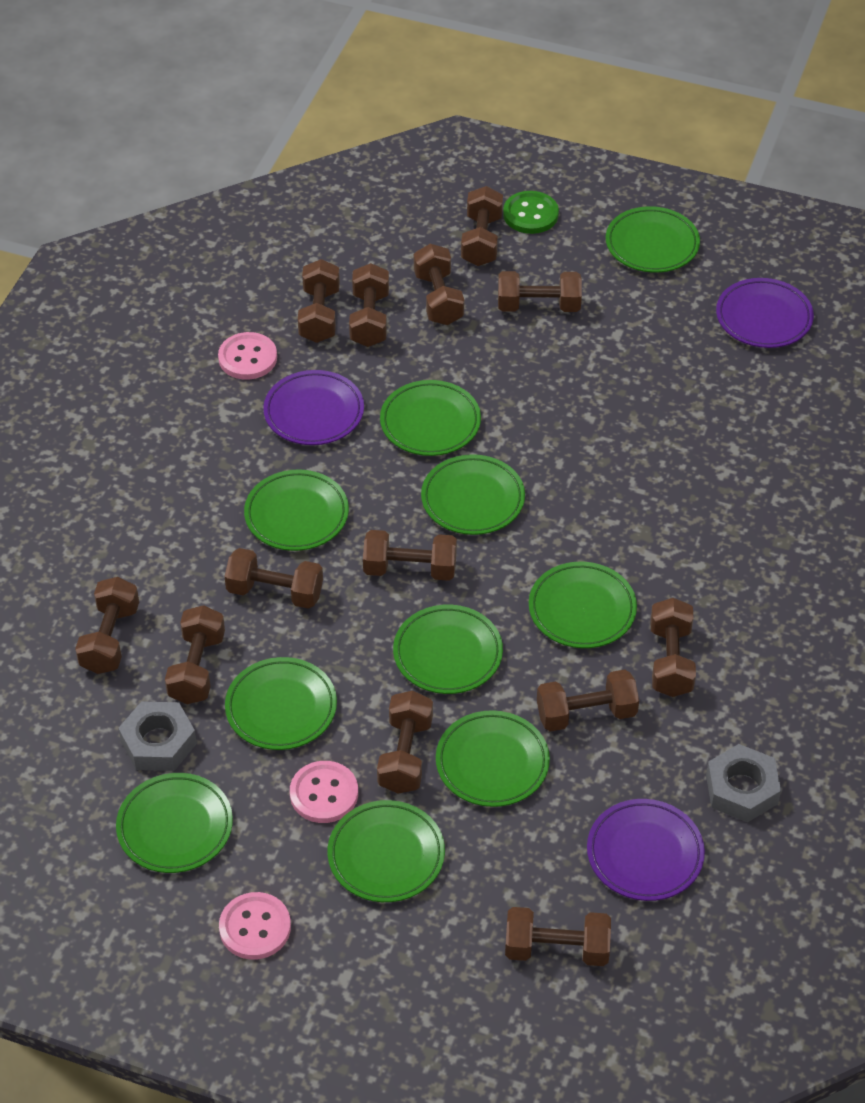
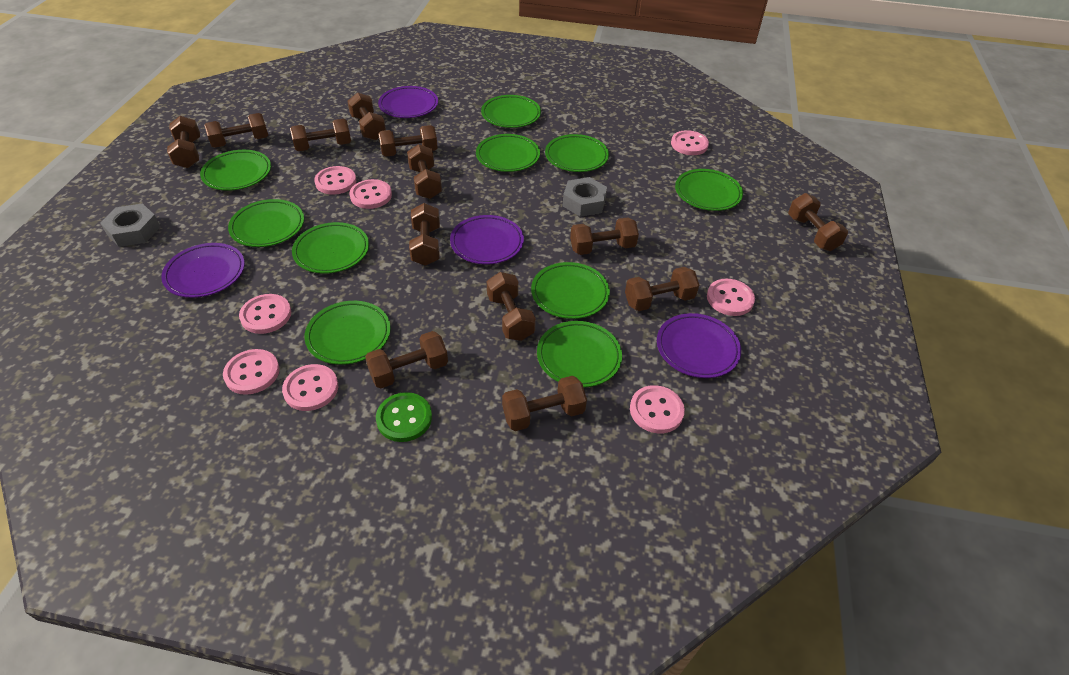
pink button: 3 -> 8
purple plate: 3 -> 4

